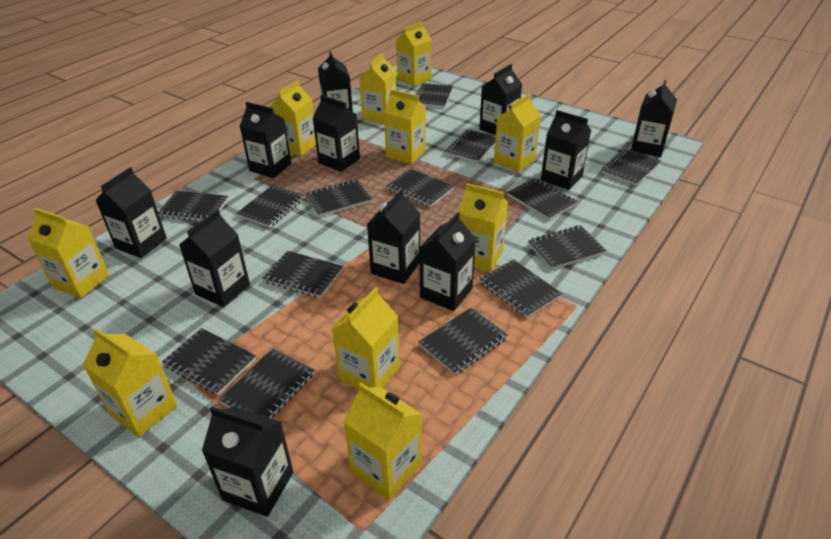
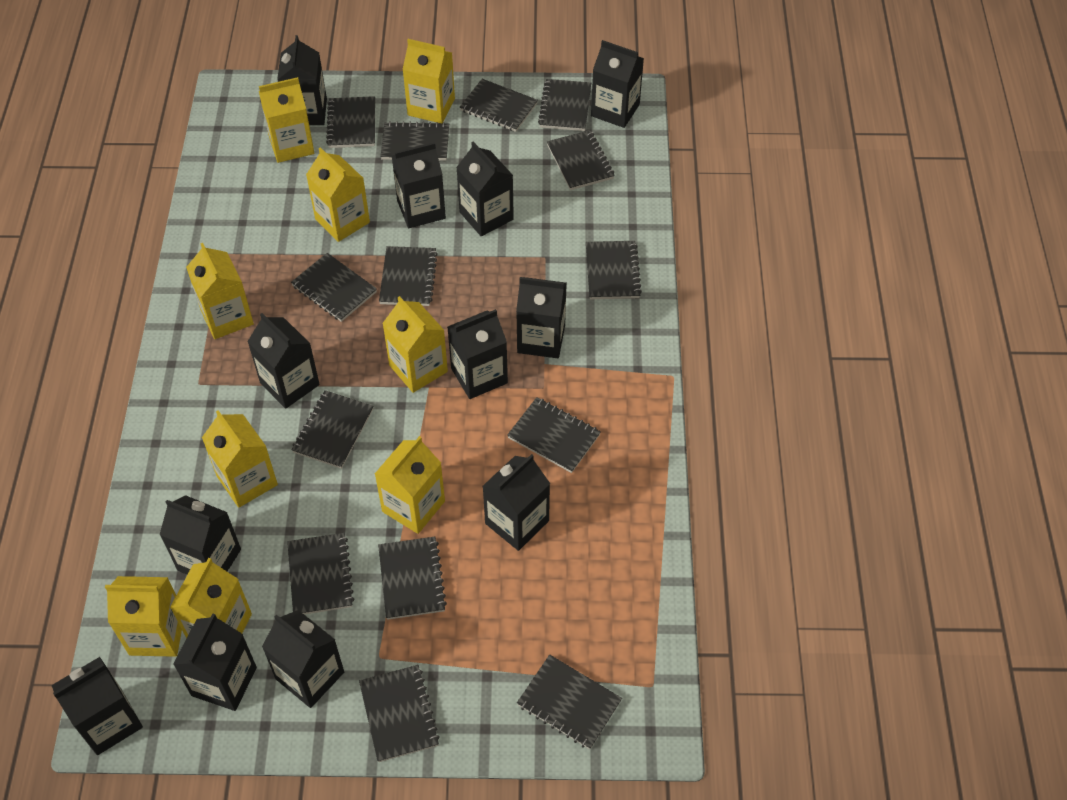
black carton: 11 -> 12
yellow carton: 10 -> 9

